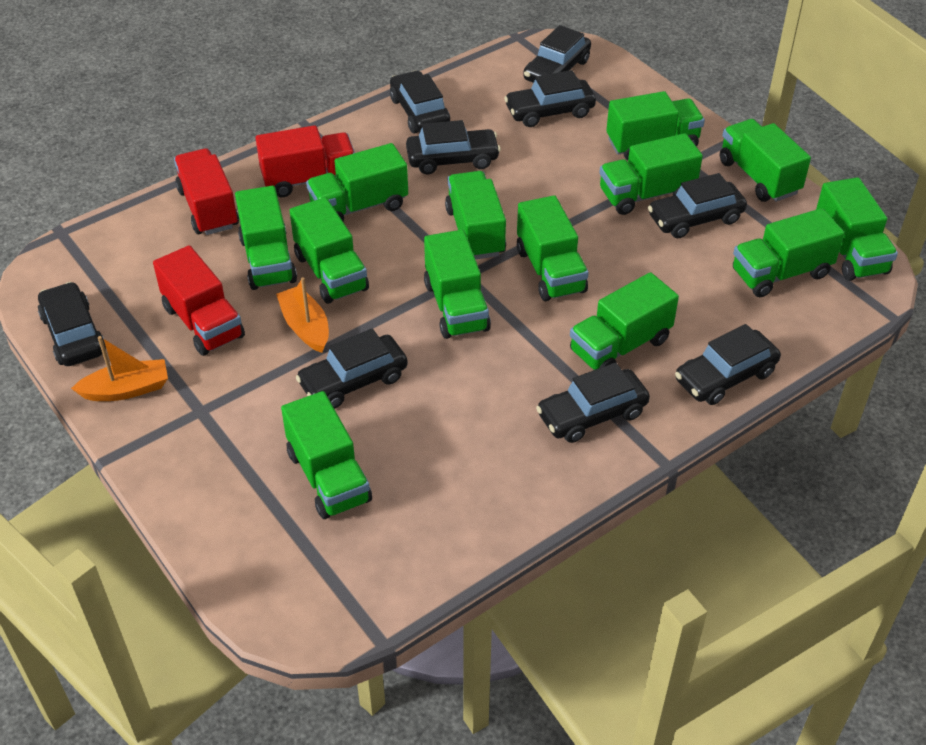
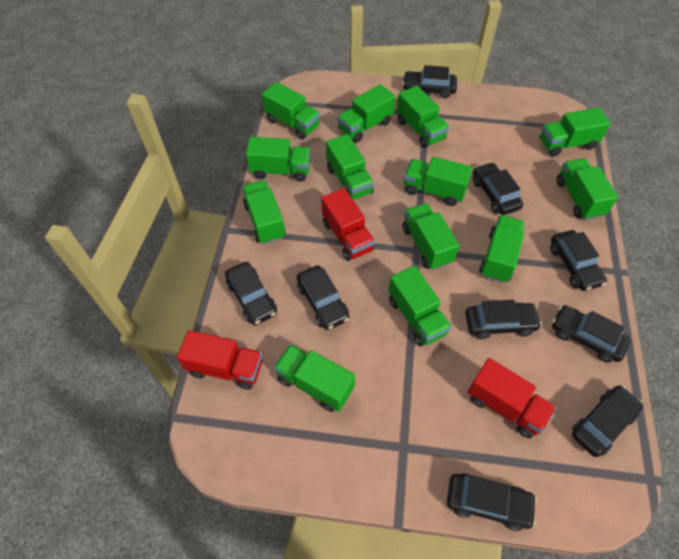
orange boat: 2 -> 0

